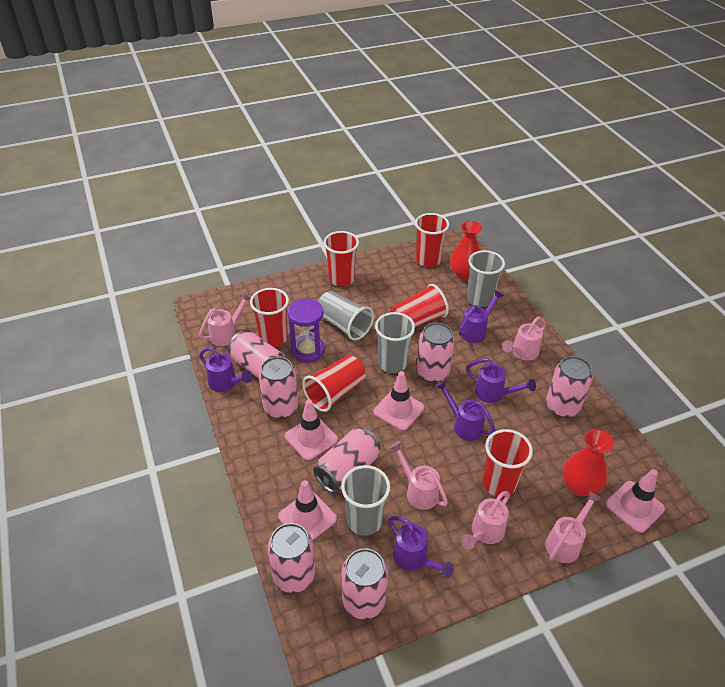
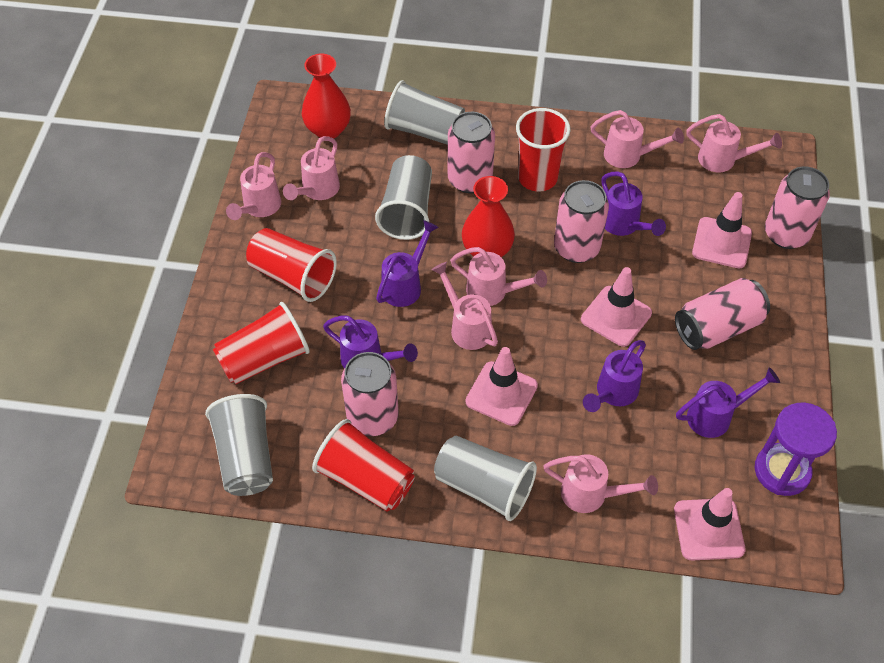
pink can: 7 -> 5
pink watering can: 5 -> 7
red cup: 6 -> 4

